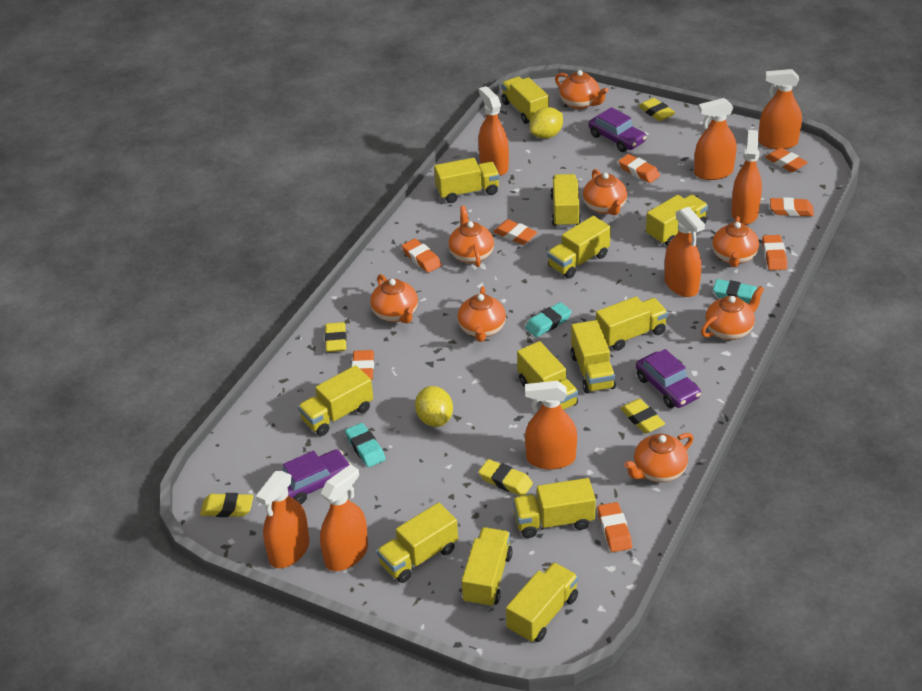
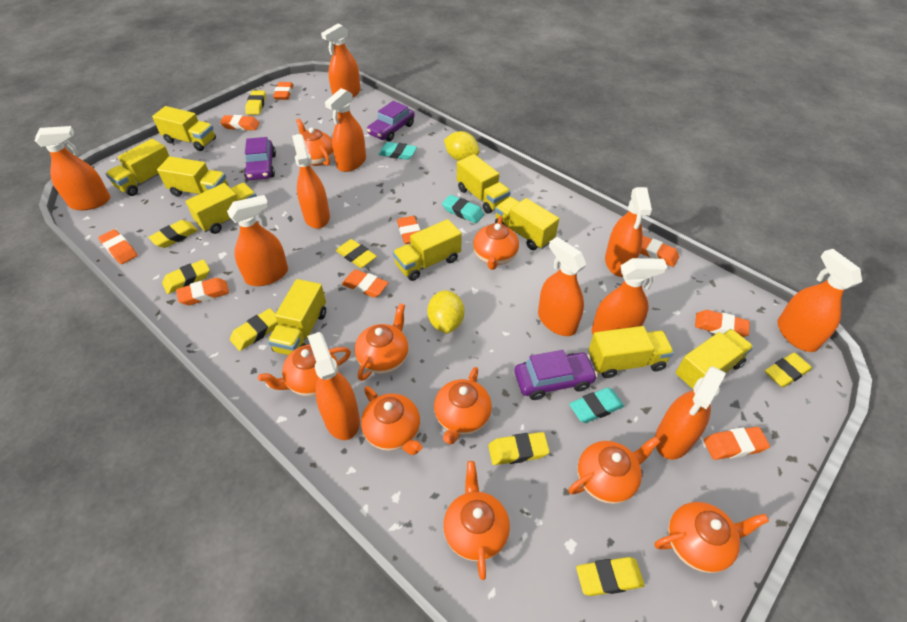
orange eraser: 8 -> 9
orange spray bottle: 8 -> 11
orange teapot: 8 -> 9
yellow eraser: 5 -> 8
yellow truck: 13 -> 10

